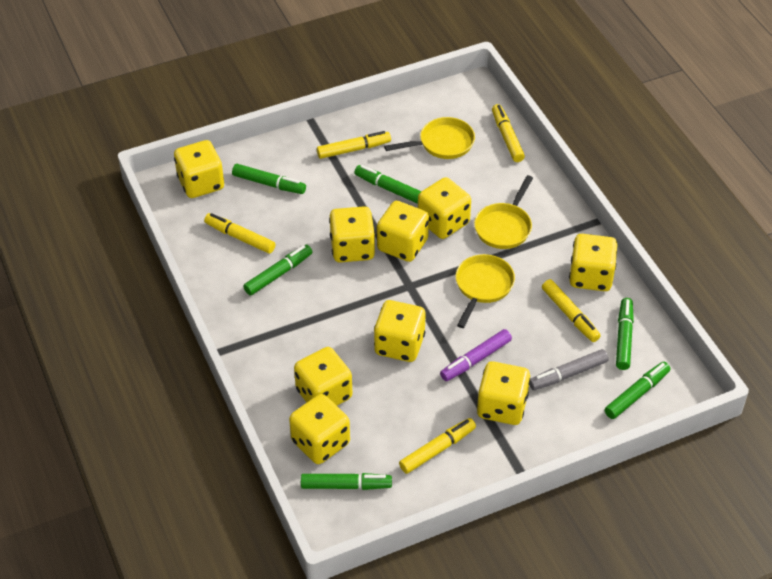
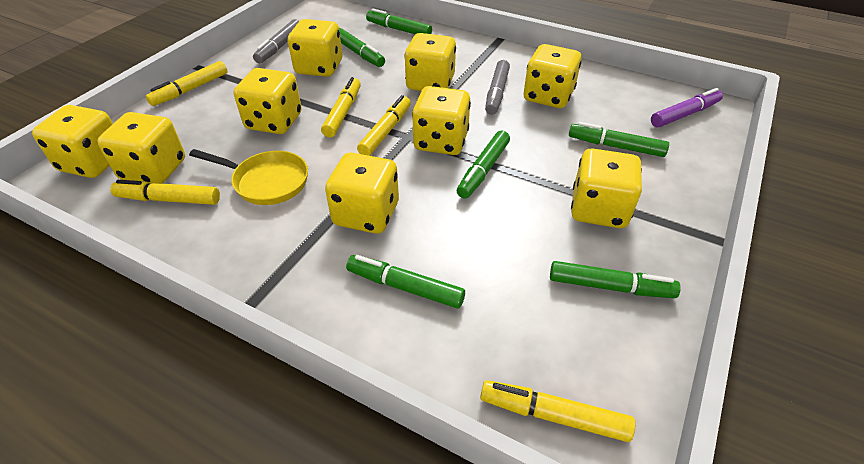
grey marker: 1 -> 2
yellow pan: 3 -> 1

